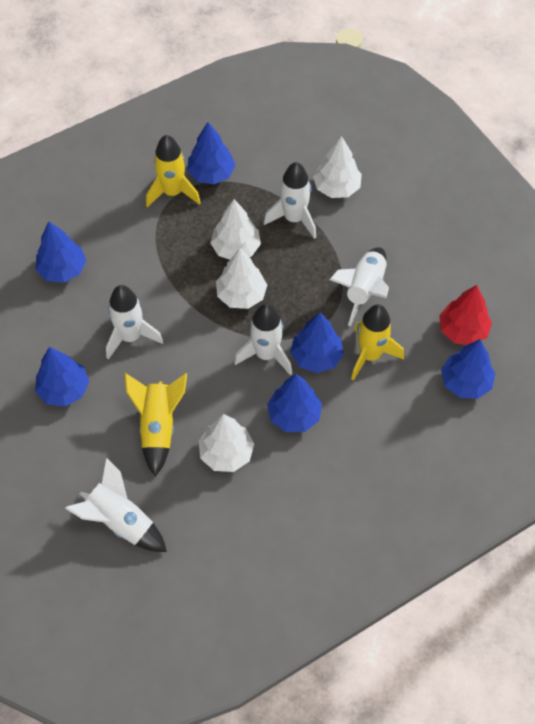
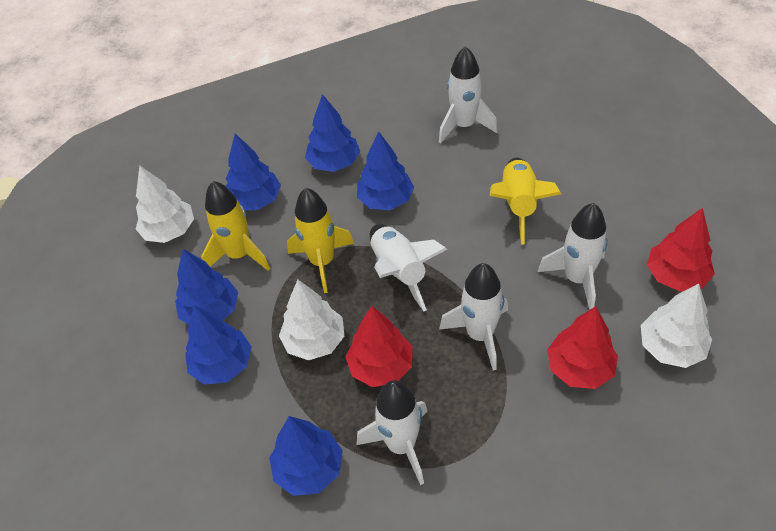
red tree: 1 -> 3
white tree: 4 -> 3

